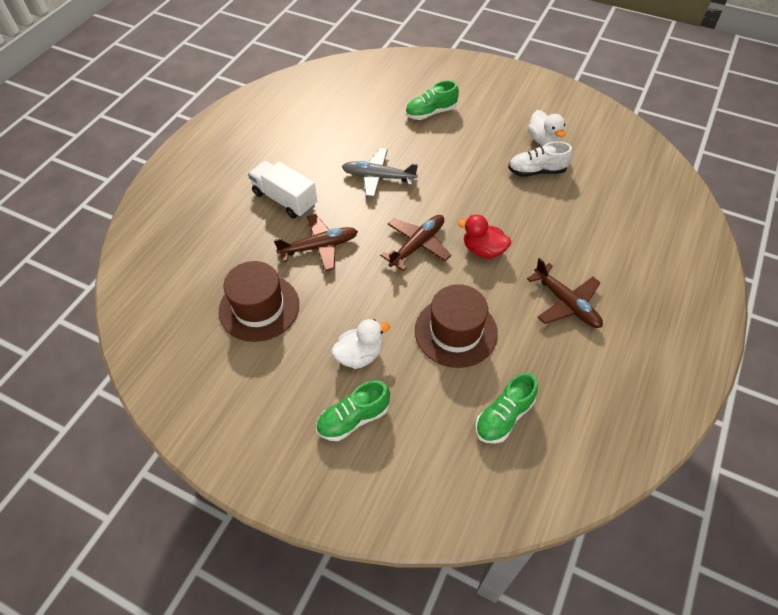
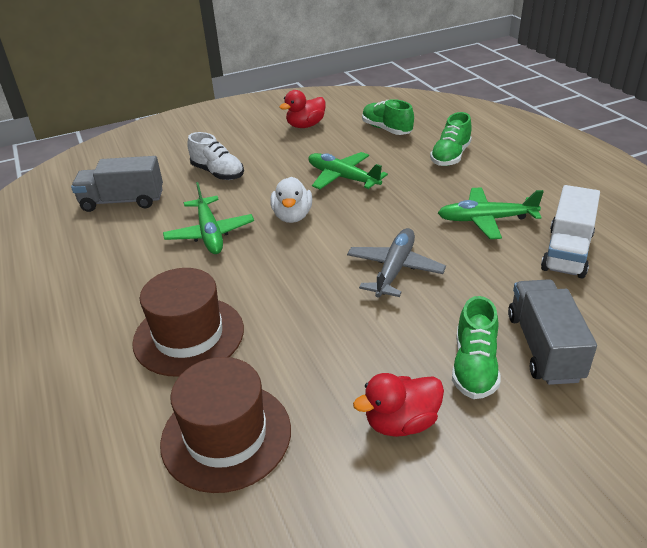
brown plane: 3 -> 0
green plane: 0 -> 3
grey truck: 0 -> 2
red duck: 1 -> 2
white duck: 2 -> 1

